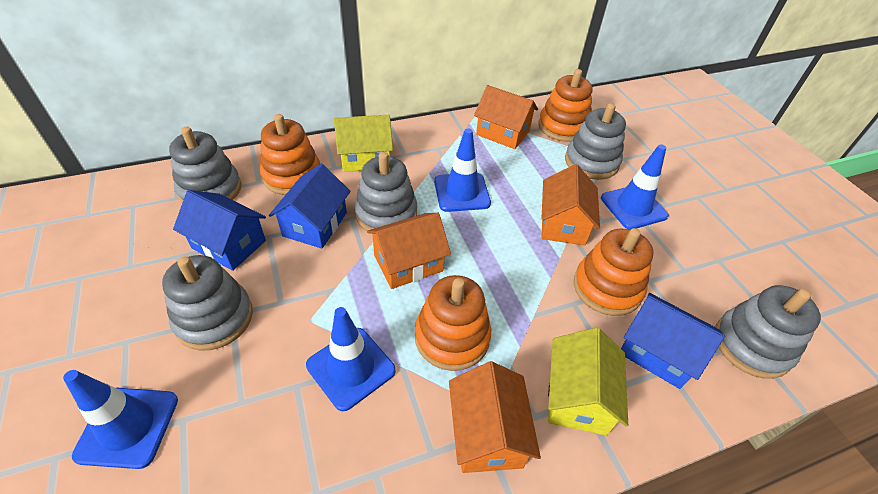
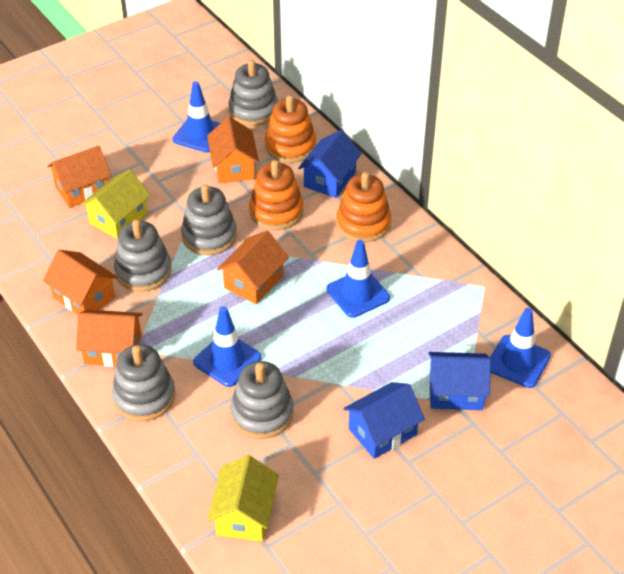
orange house: 4 -> 5
orange stacking toy: 4 -> 3

